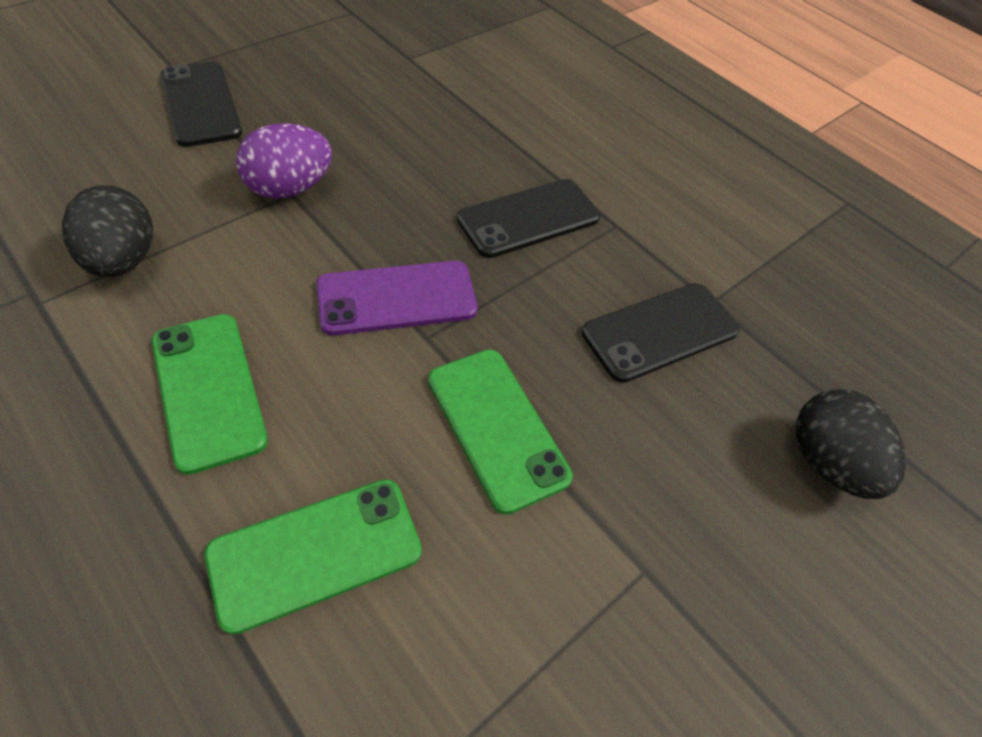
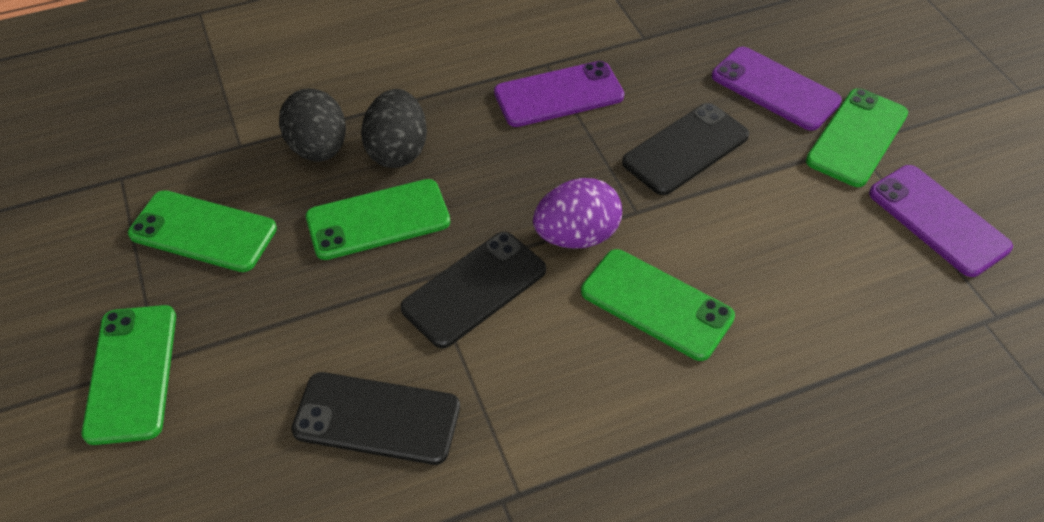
green phone: 3 -> 5
purple phone: 1 -> 3

